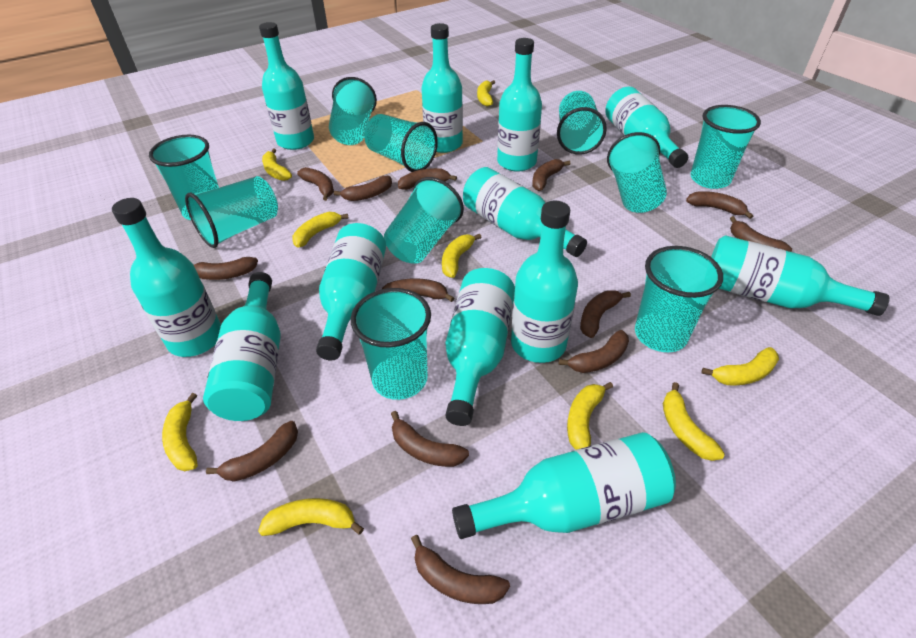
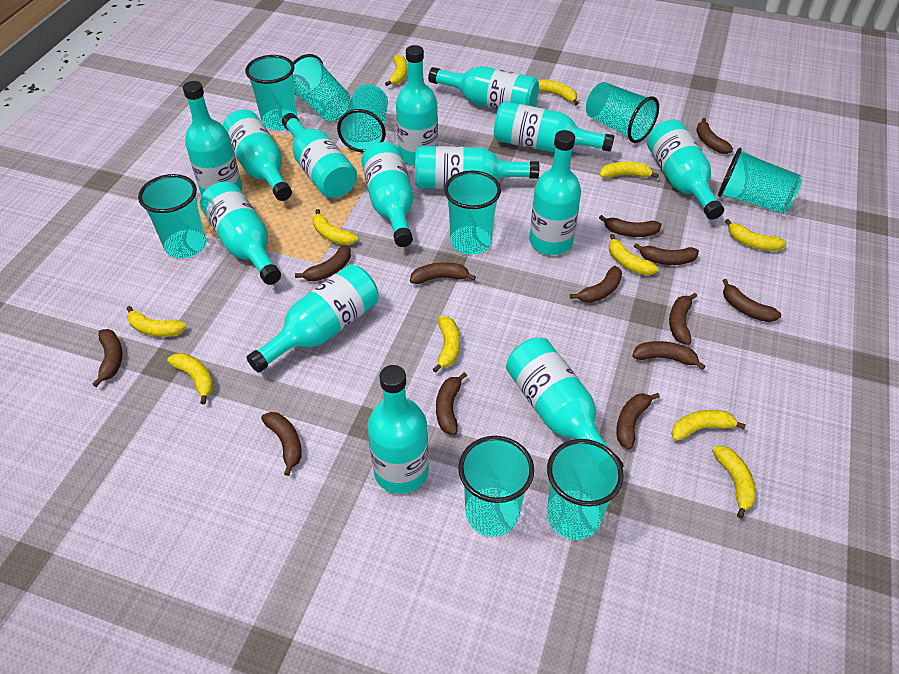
turquoise bottle: 12 -> 14
turquoise cup: 10 -> 9
yellow banana: 9 -> 11

